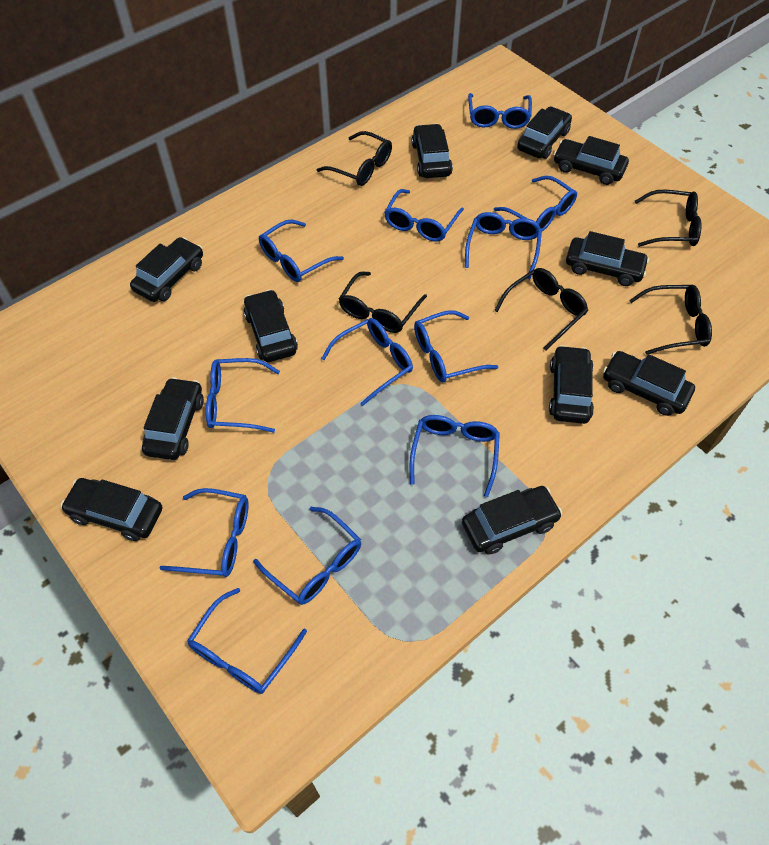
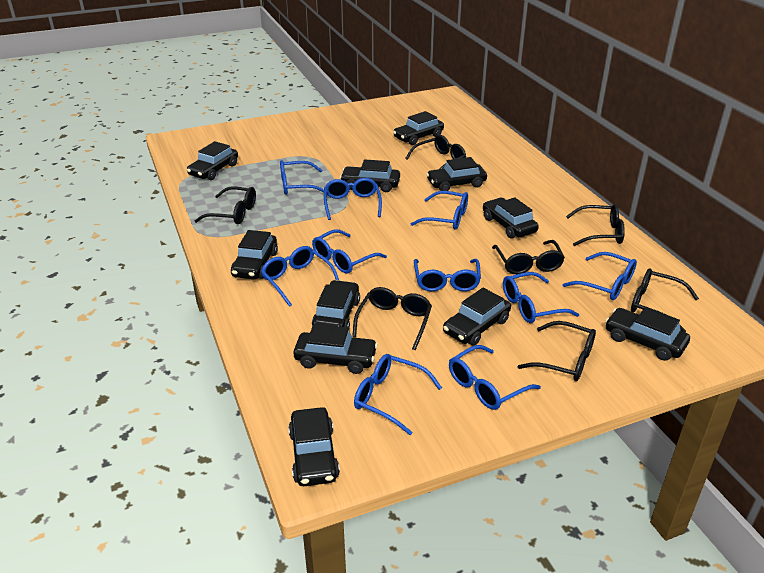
black glasses: 5 -> 7
blue glasses: 12 -> 10

